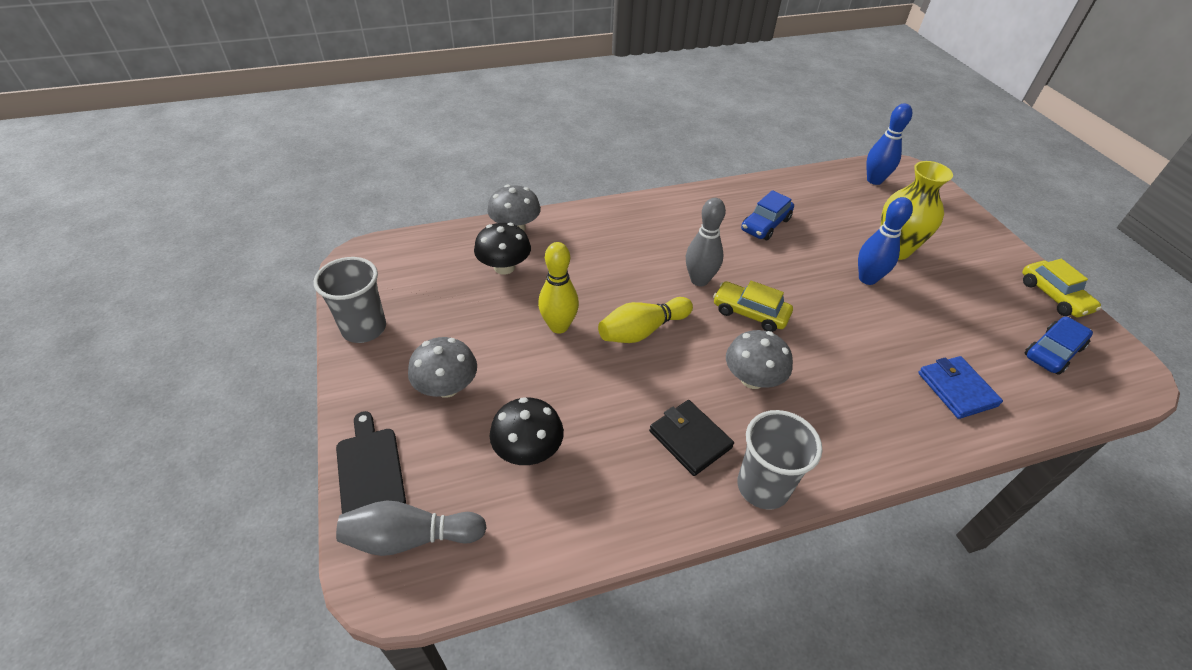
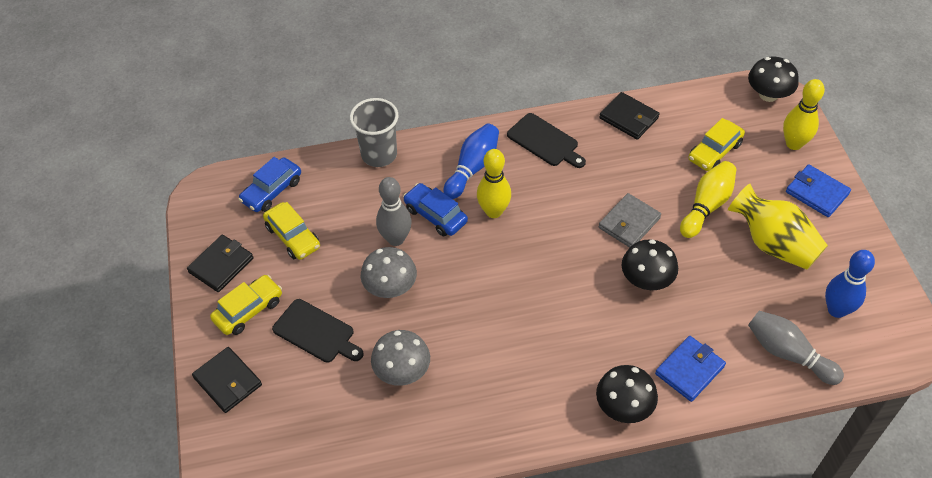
black cutting board: 1 -> 2
black mushroom: 2 -> 3
black wallet: 1 -> 3
blue wallet: 1 -> 2
grey cup: 2 -> 1
grey mushroom: 3 -> 2
grey wallet: 0 -> 1
yellow bowling pin: 2 -> 3
yellow car: 2 -> 3

